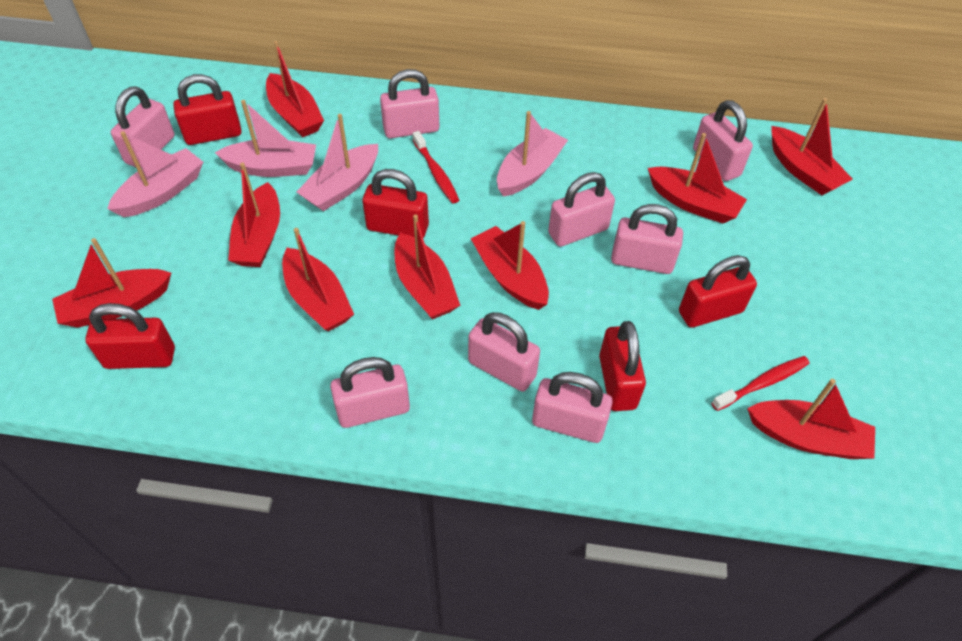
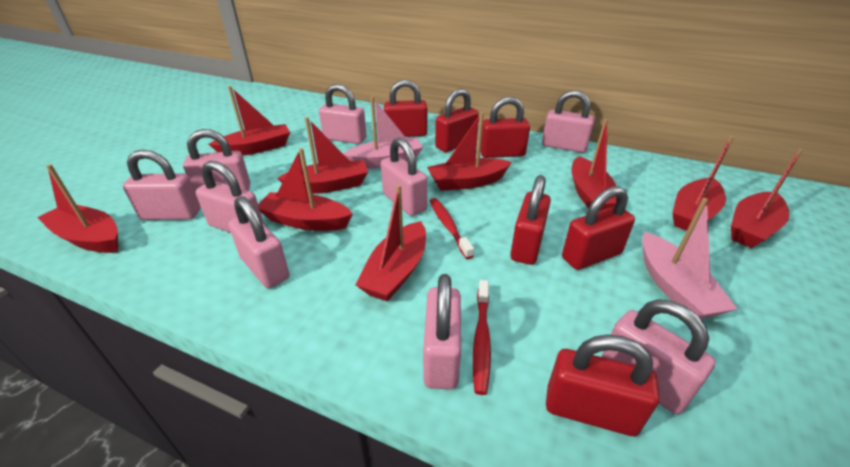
pink boat: 4 -> 2
pink padlock: 8 -> 9
red padlock: 5 -> 6

